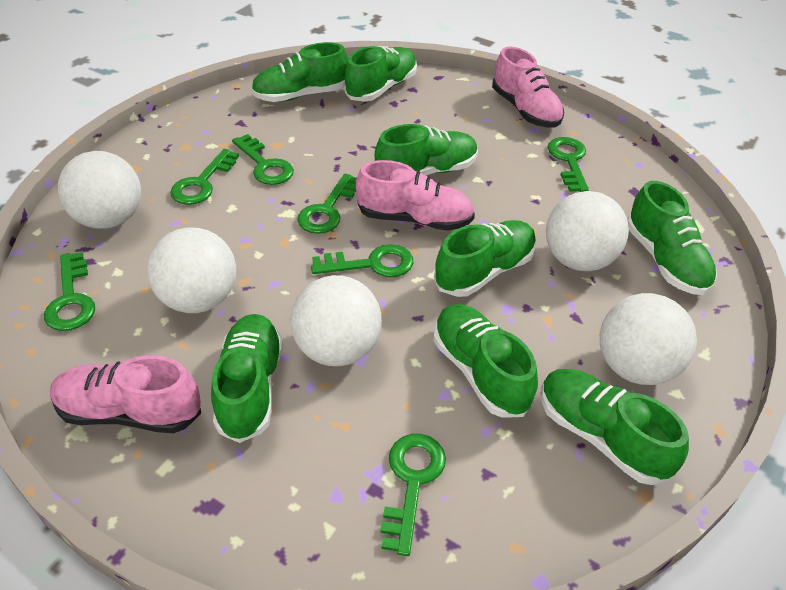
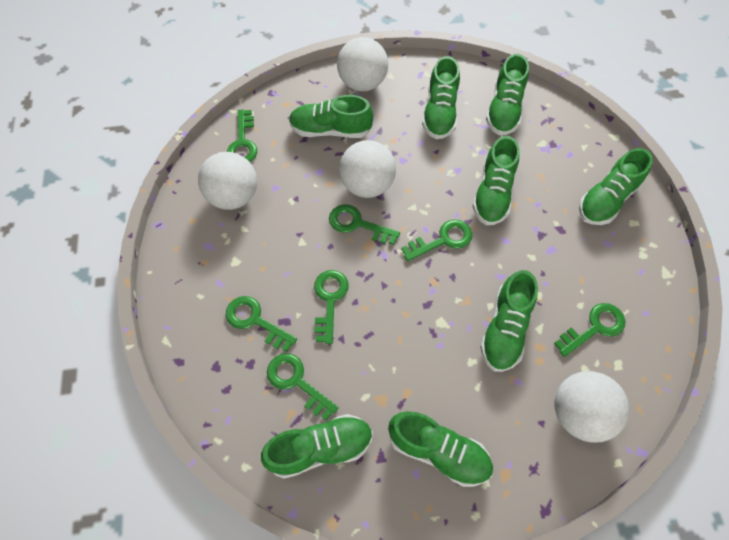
pink shoe: 3 -> 0
white ball: 5 -> 4

